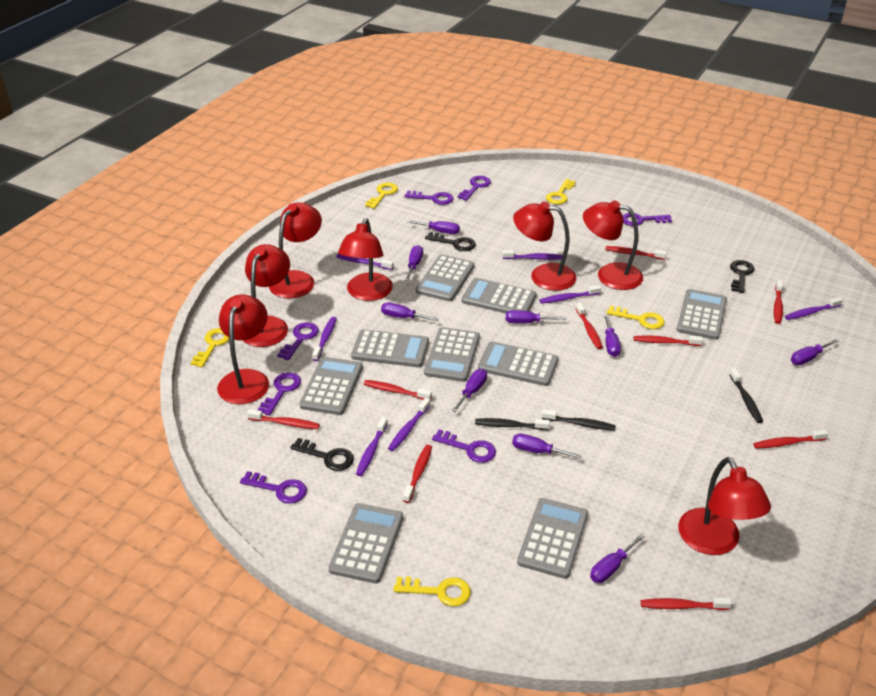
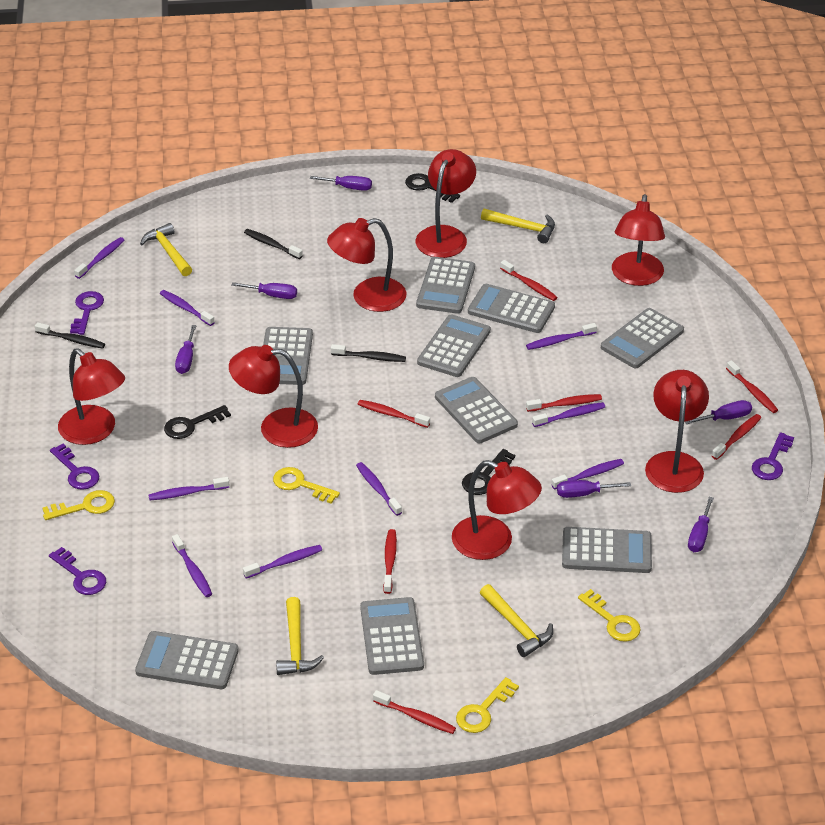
purple key: 7 -> 4
purple screwdriver: 9 -> 6
purple toothbrush: 7 -> 9
red toothbrush: 9 -> 7
yellow hammer: 0 -> 4
yellow key: 5 -> 4

